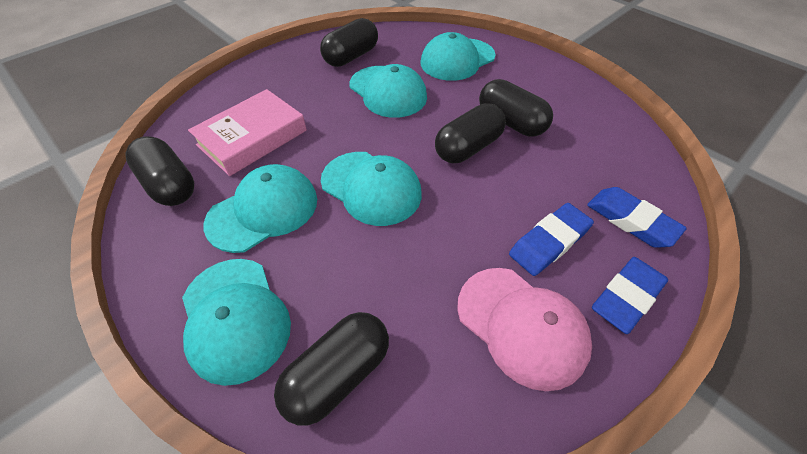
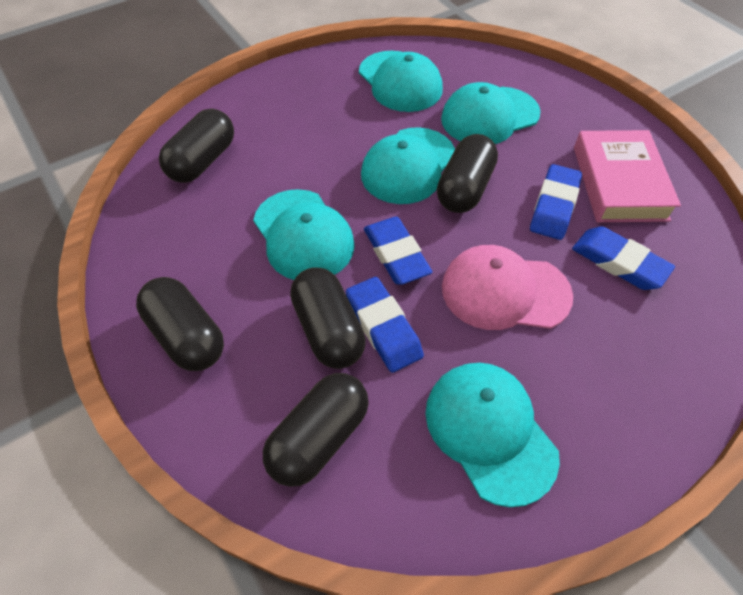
blue eraser: 3 -> 4

